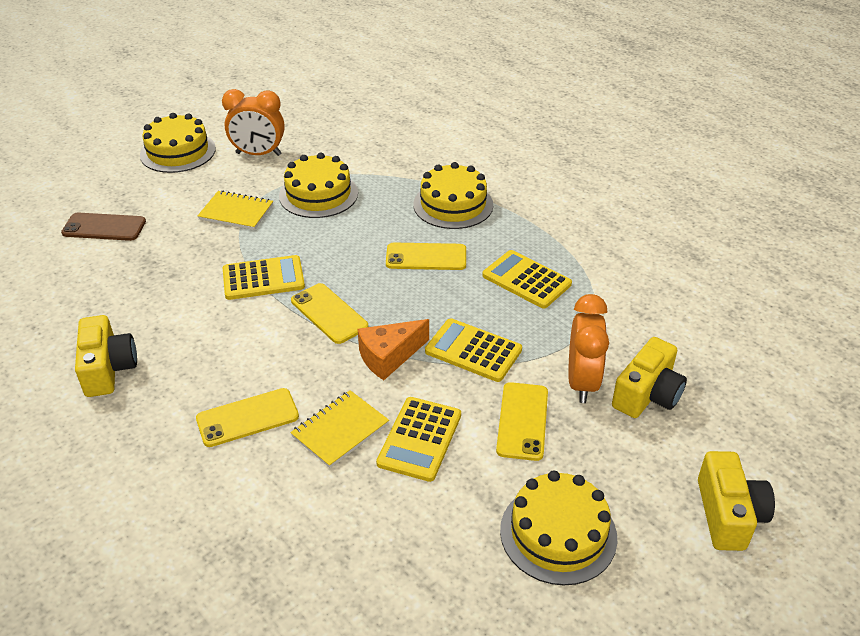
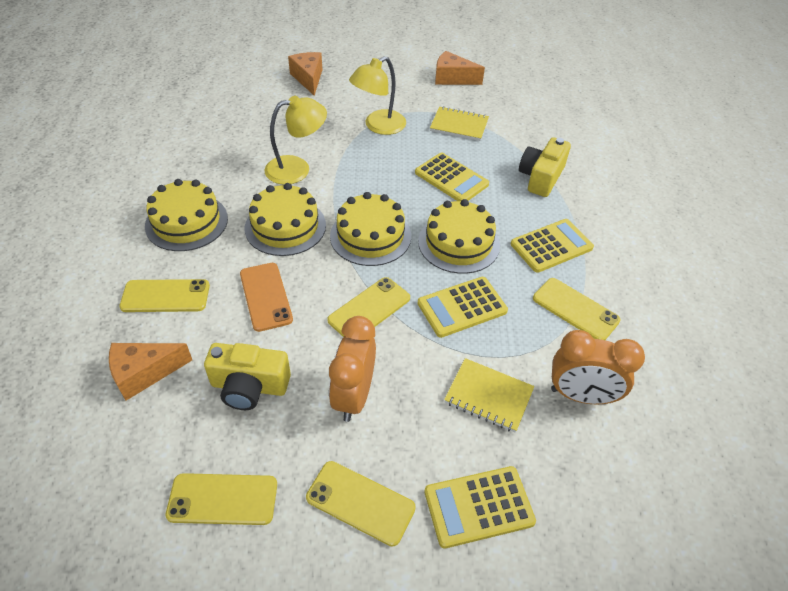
brown phone: 1 -> 0
orange cheese: 1 -> 3
orange phone: 0 -> 1
yellow camera: 3 -> 2
yellow lamp: 0 -> 2
yellow phone: 4 -> 5

